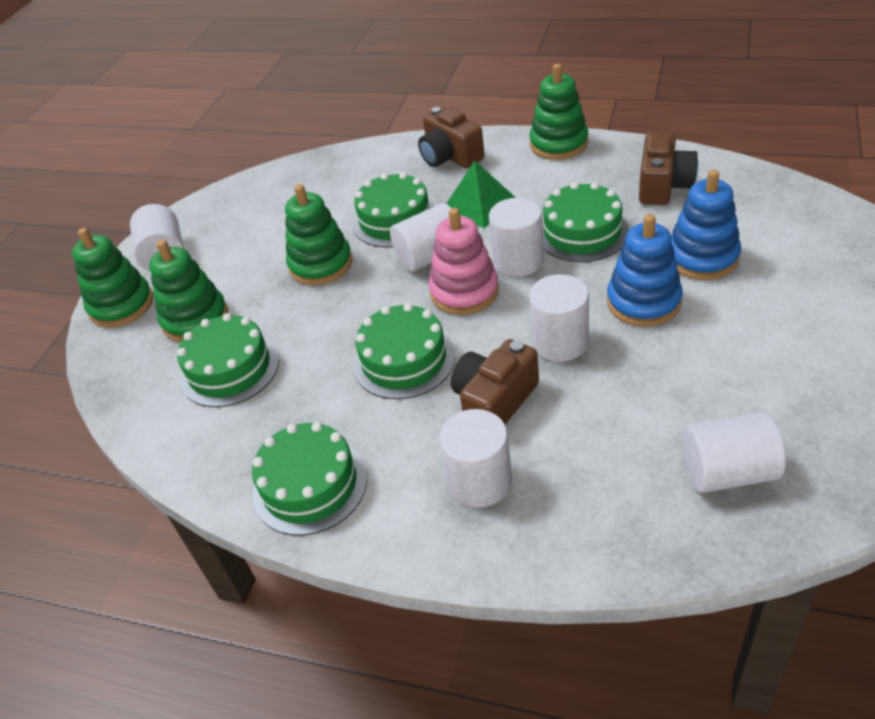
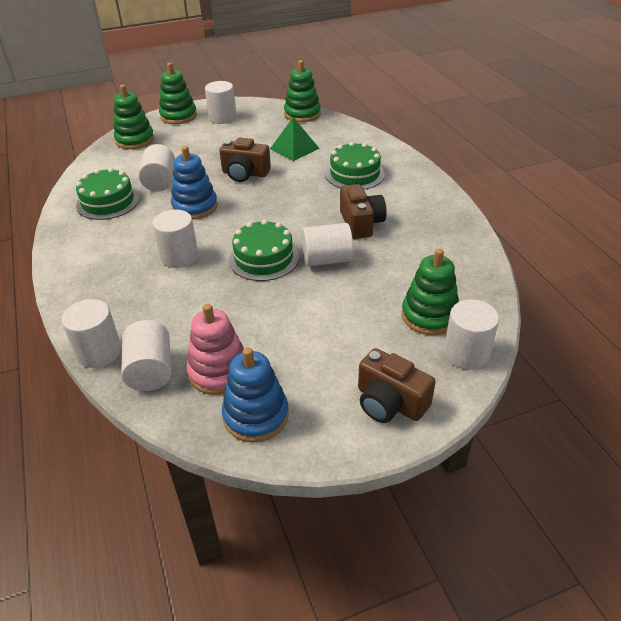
green cake: 5 -> 3
white cylinder: 6 -> 7

